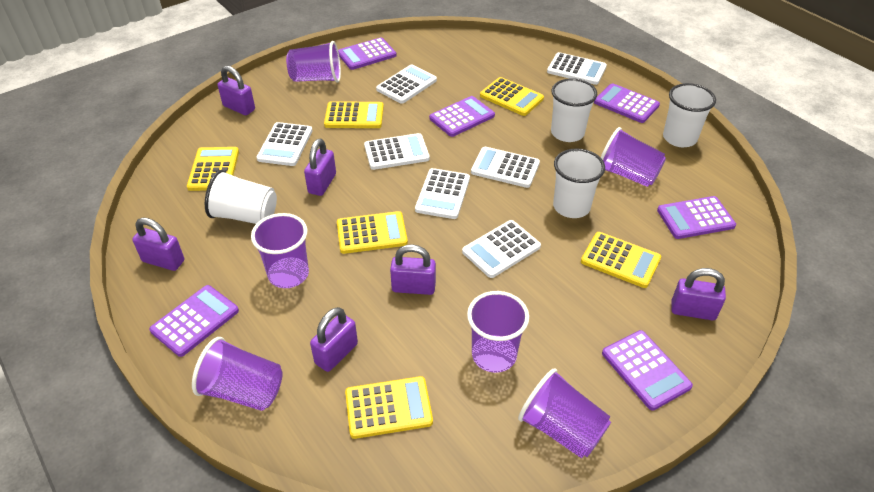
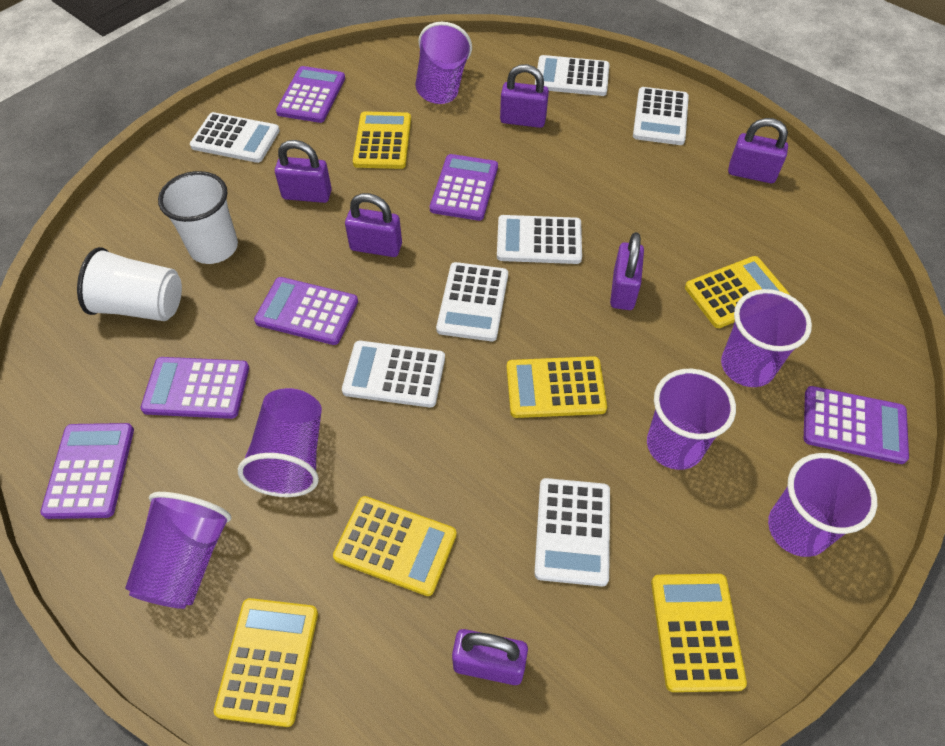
white cup: 4 -> 2

